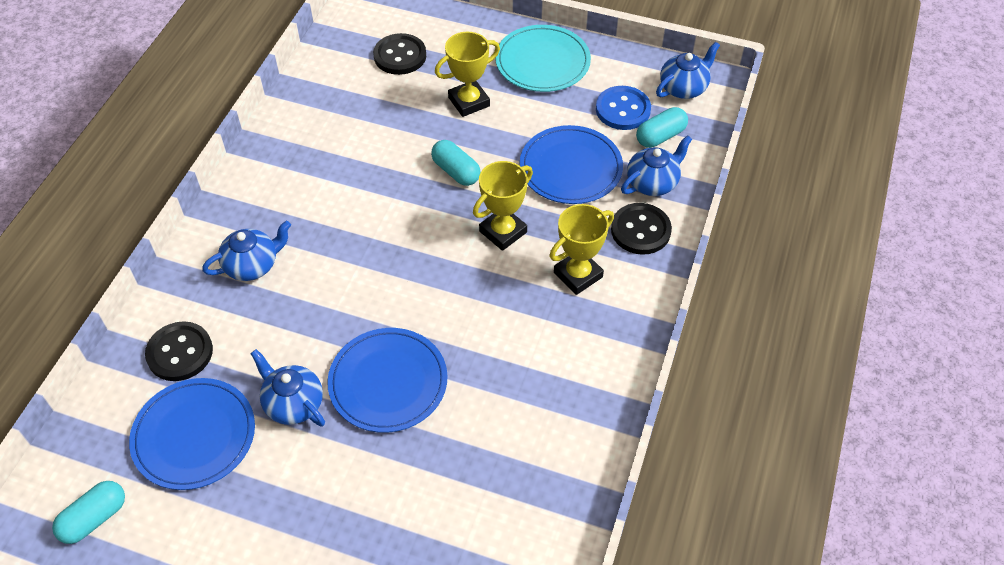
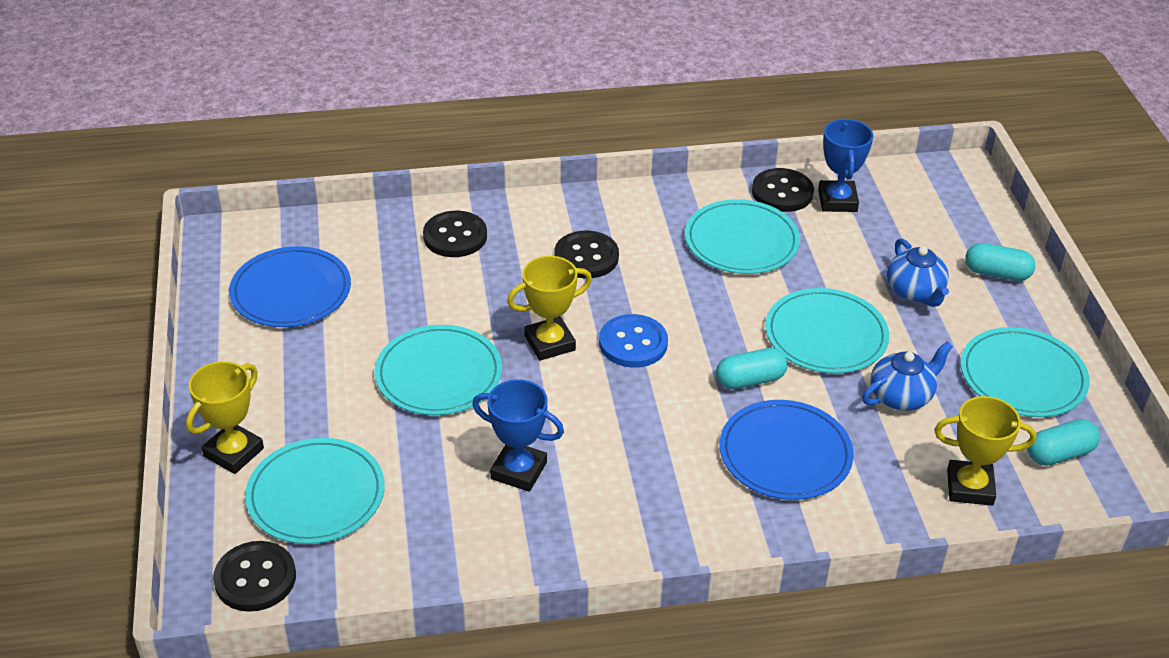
black button: 3 -> 4
blue plate: 3 -> 2
blue teapot: 4 -> 2
blue trophy: 0 -> 2
turquoise plate: 1 -> 5

